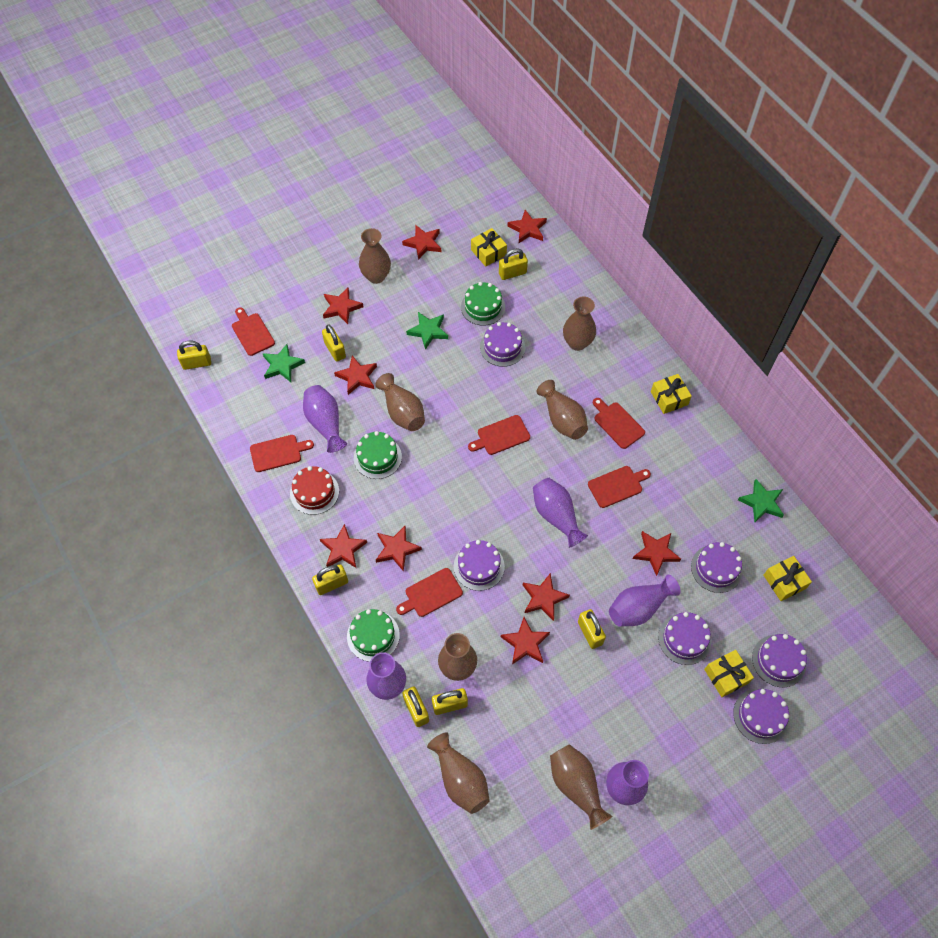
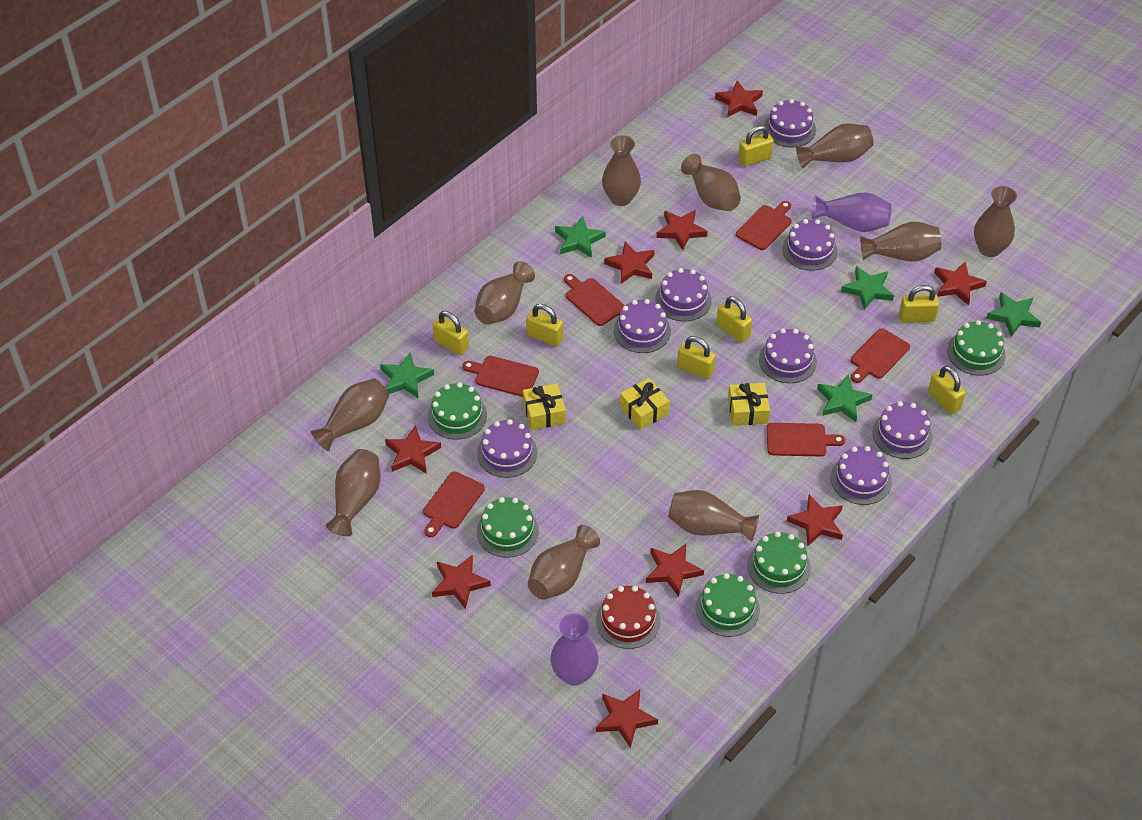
brown vase: 7 -> 10
green cake: 3 -> 5
green star: 3 -> 5
purple cake: 6 -> 8
purple vase: 5 -> 2
yellow gift: 4 -> 3

